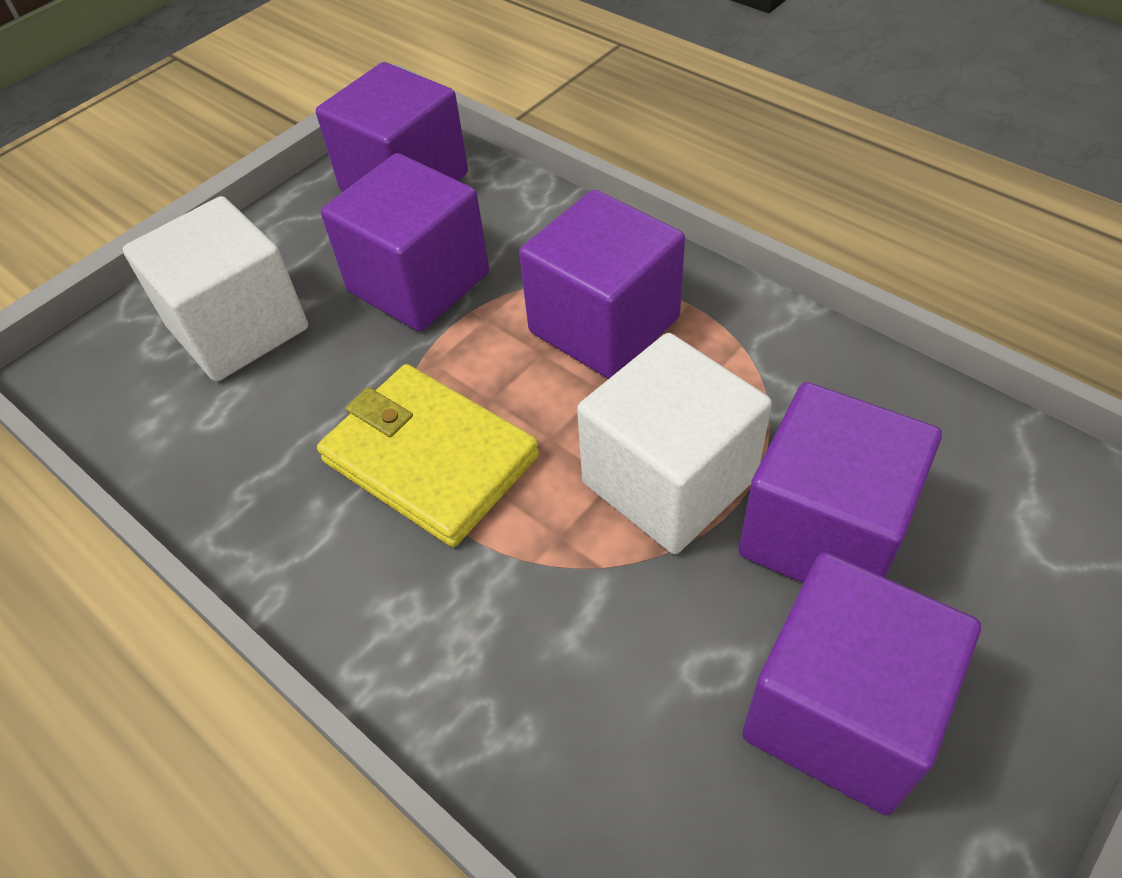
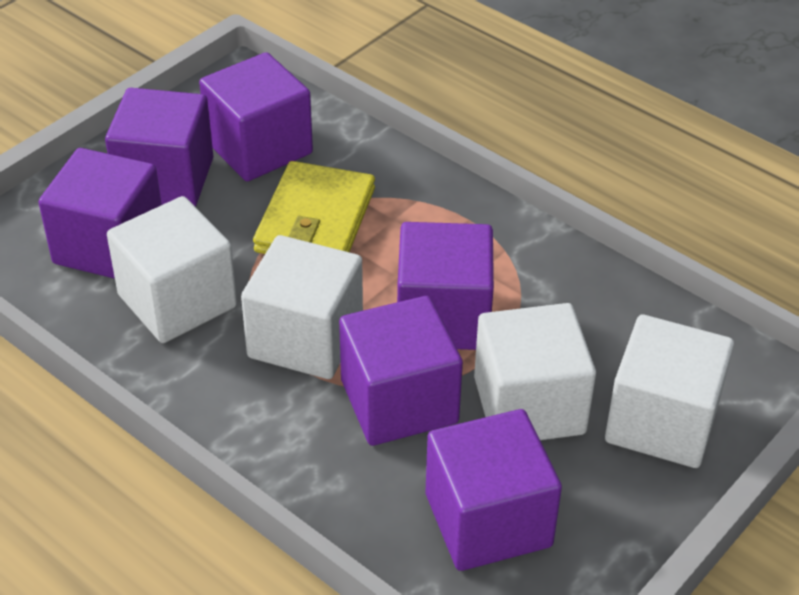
purple cube: 5 -> 6
white cube: 2 -> 4

